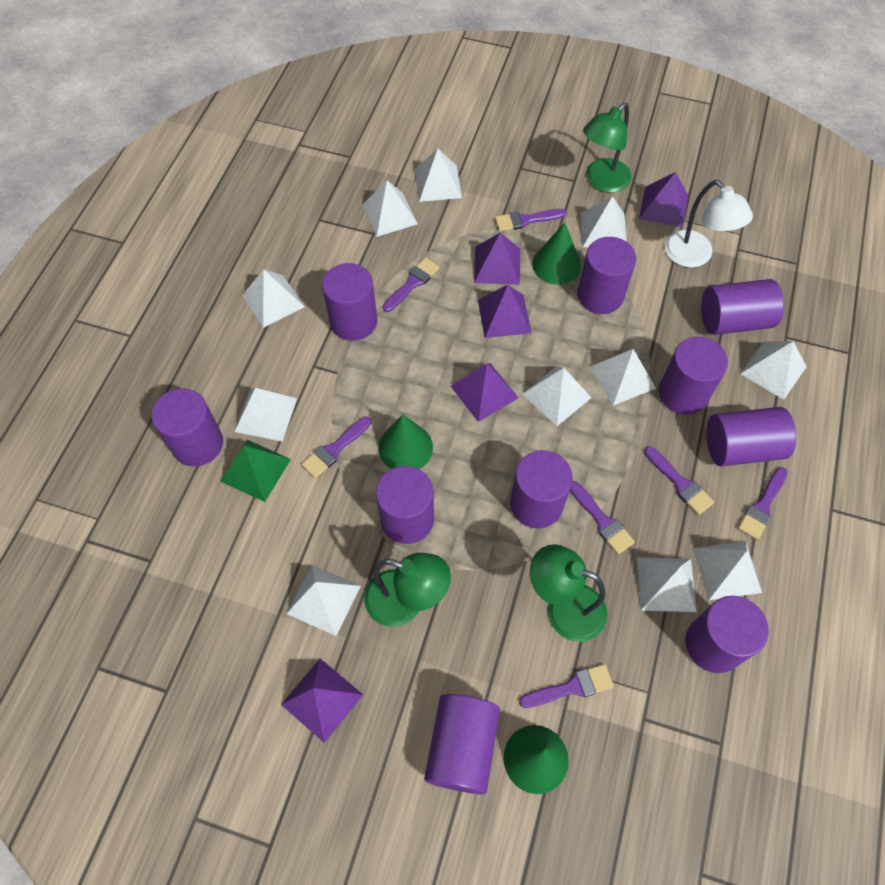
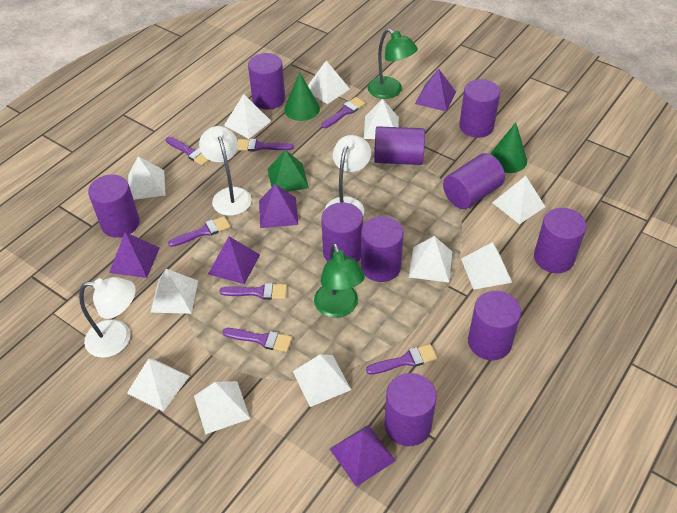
green cone: 3 -> 2
green lamp: 3 -> 2
white lamp: 1 -> 3

